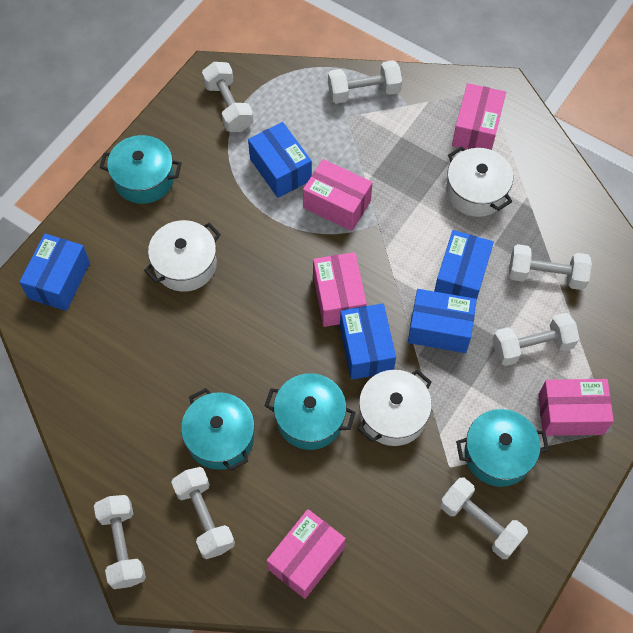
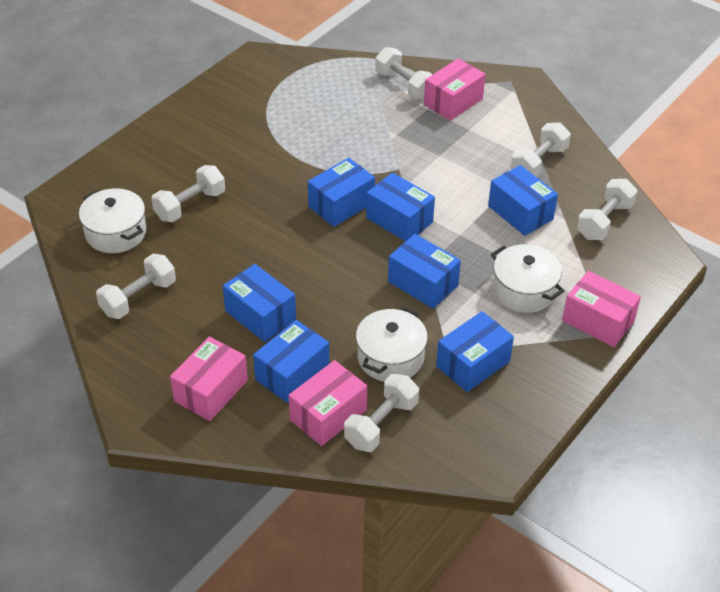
blue box: 5 -> 7
pink box: 5 -> 4
turquoise pot: 4 -> 0
white dumbbell: 7 -> 6

